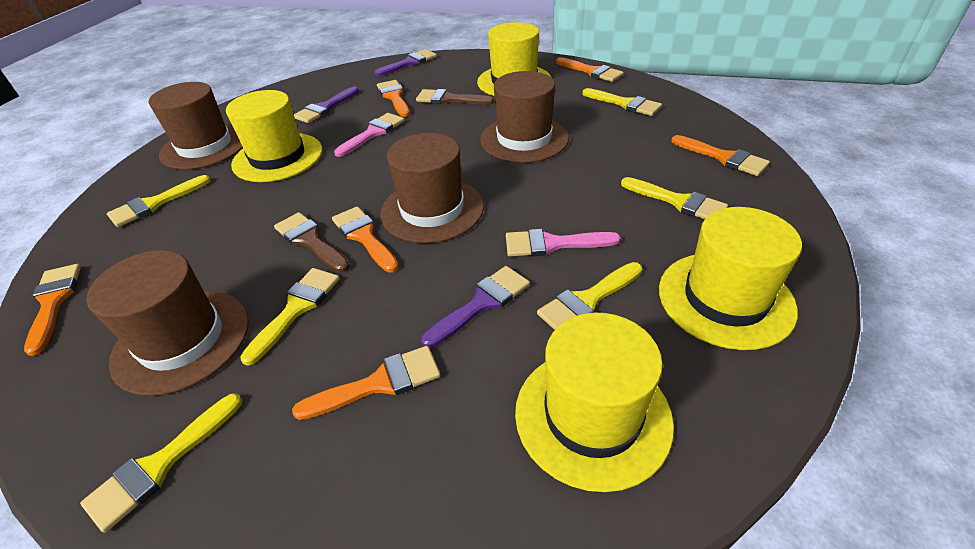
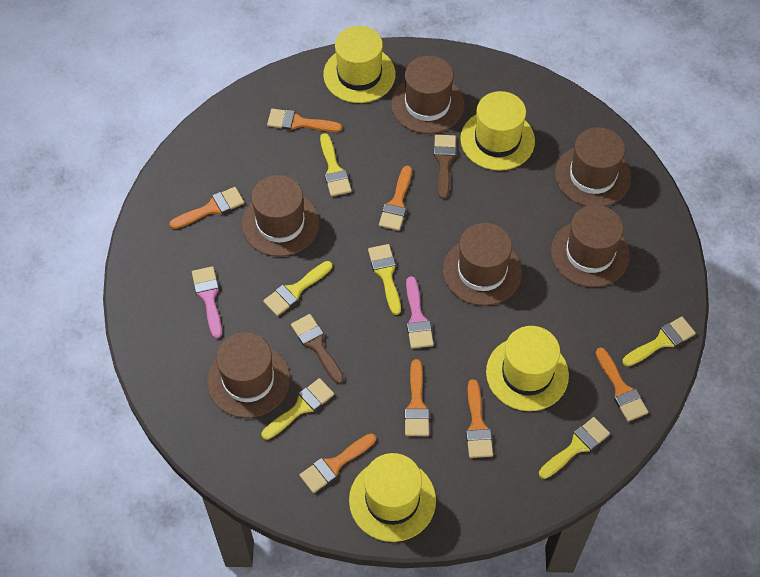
brown hat: 4 -> 6
orange brush: 6 -> 7
purple brush: 3 -> 0

